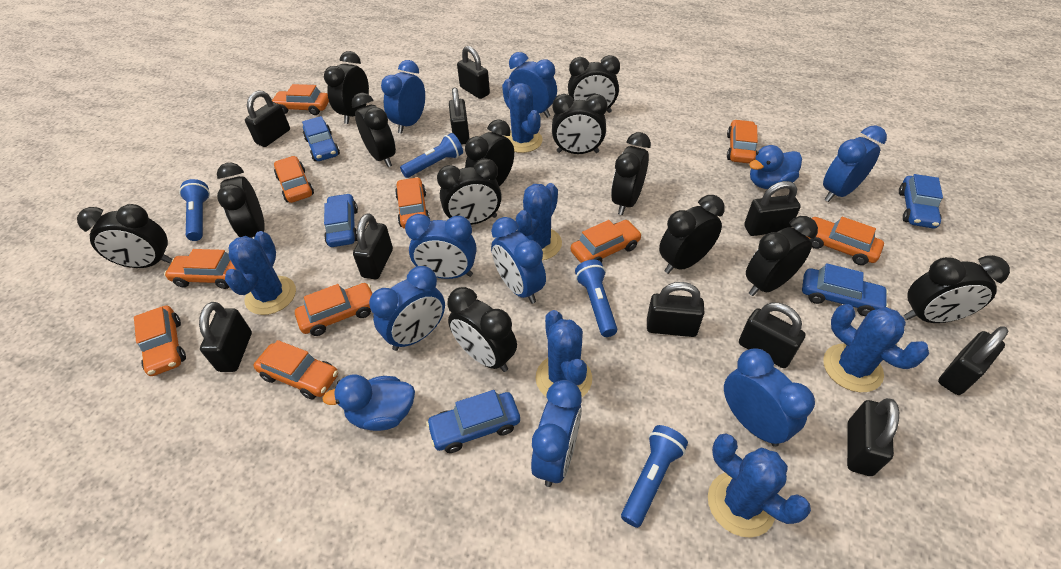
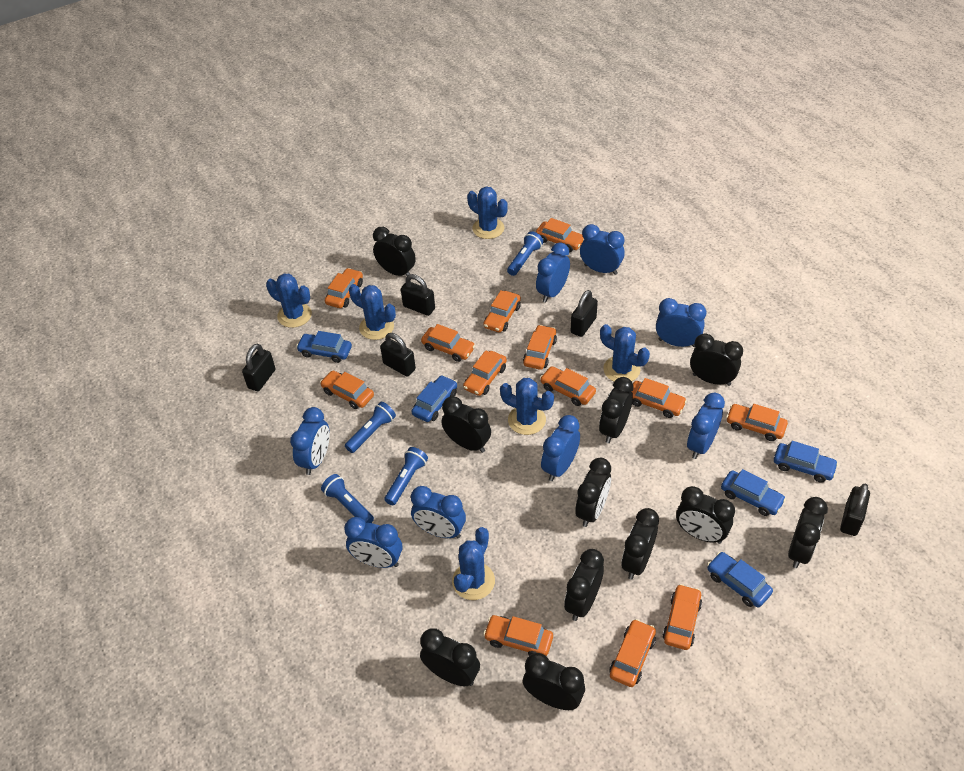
black clock: 13 -> 11
black padlock: 10 -> 5
blue duck: 2 -> 0
orange car: 10 -> 13

